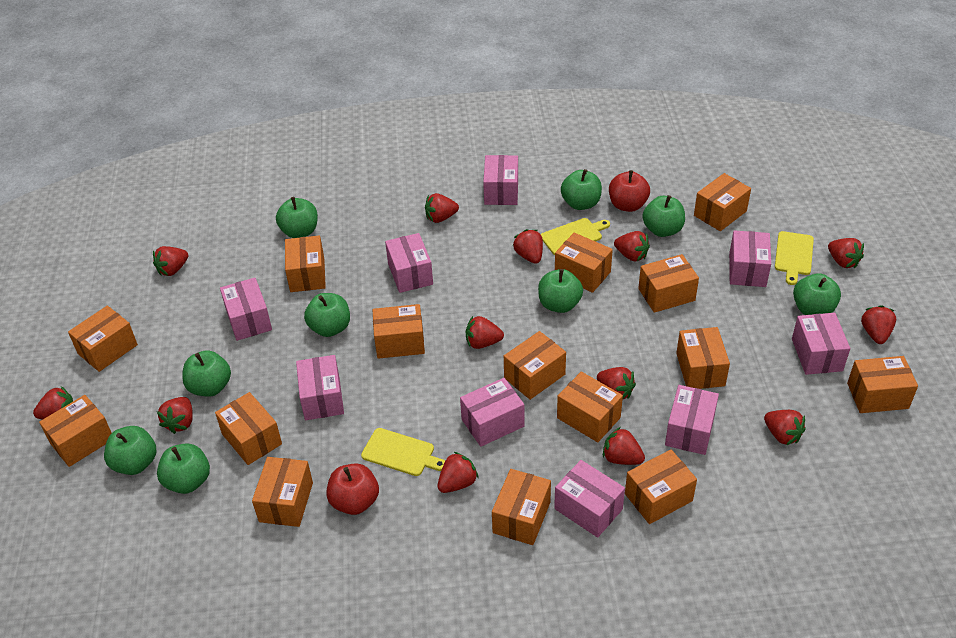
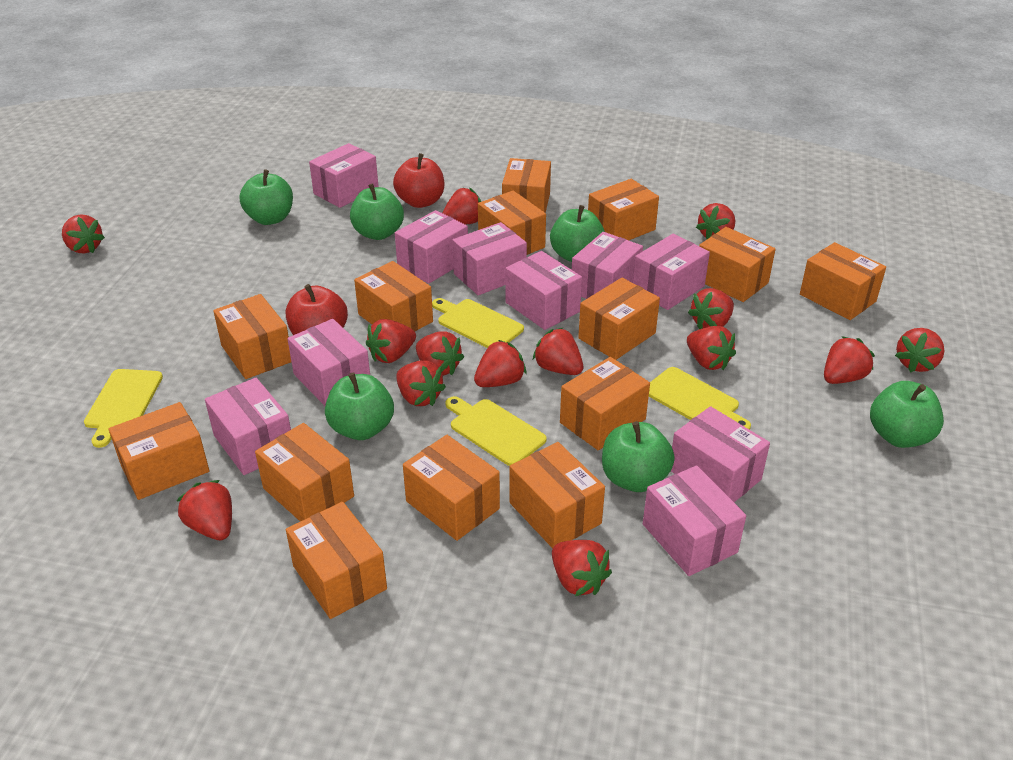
green apple: 9 -> 6
orange box: 15 -> 14
pink box: 9 -> 10
red strawberry: 13 -> 14
yellow cutting board: 3 -> 4

